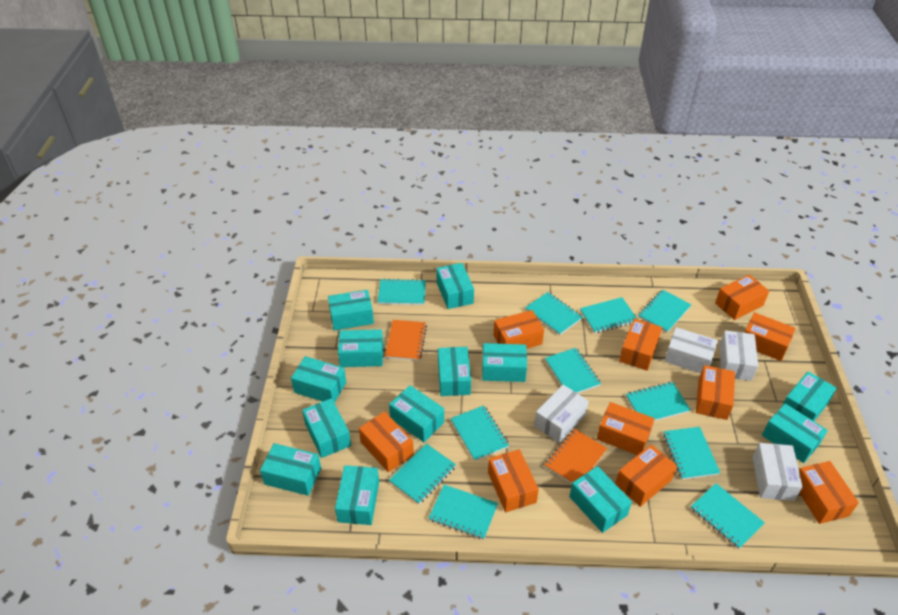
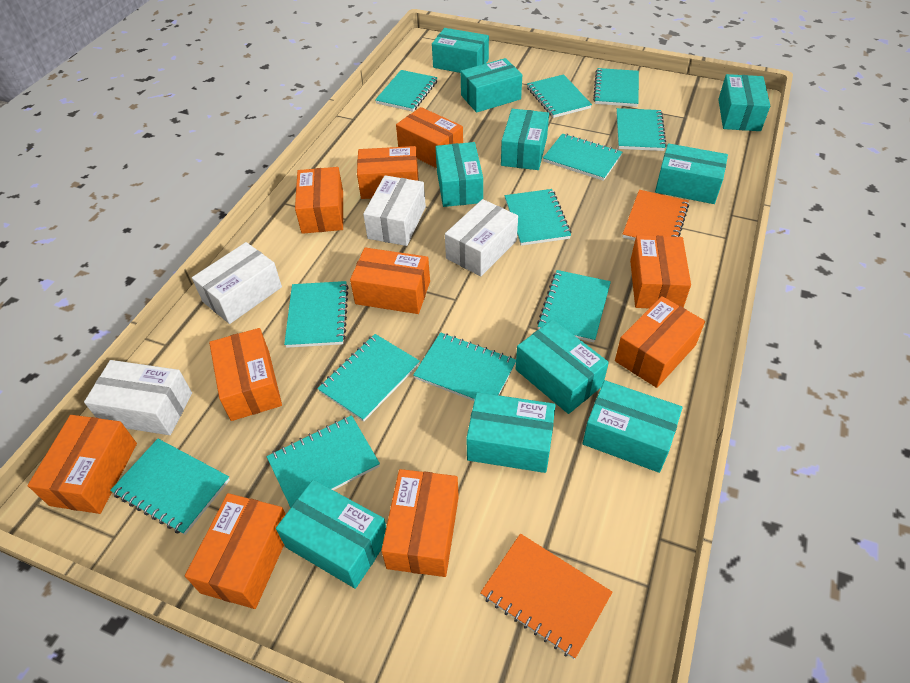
turquoise box: 13 -> 10
turquoise notebook: 11 -> 12

